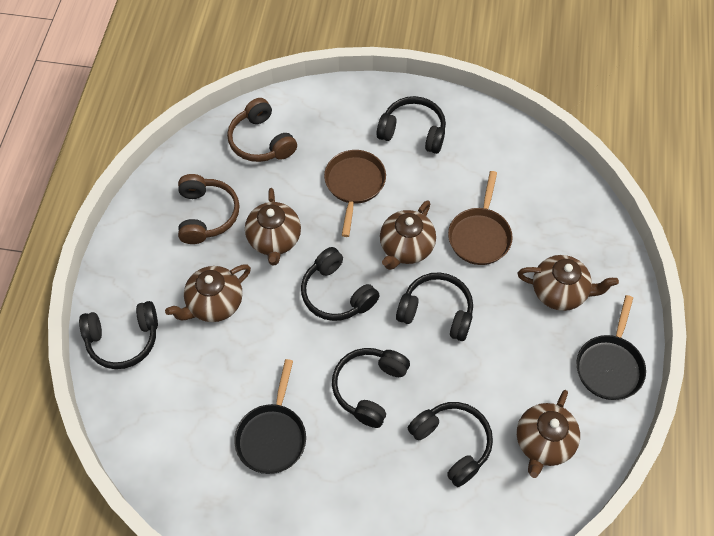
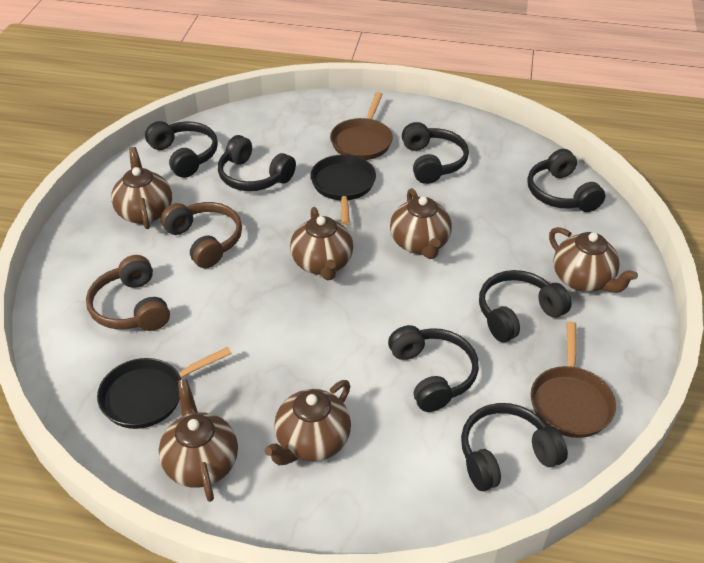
black headphones: 6 -> 7
brown teapot: 5 -> 6

